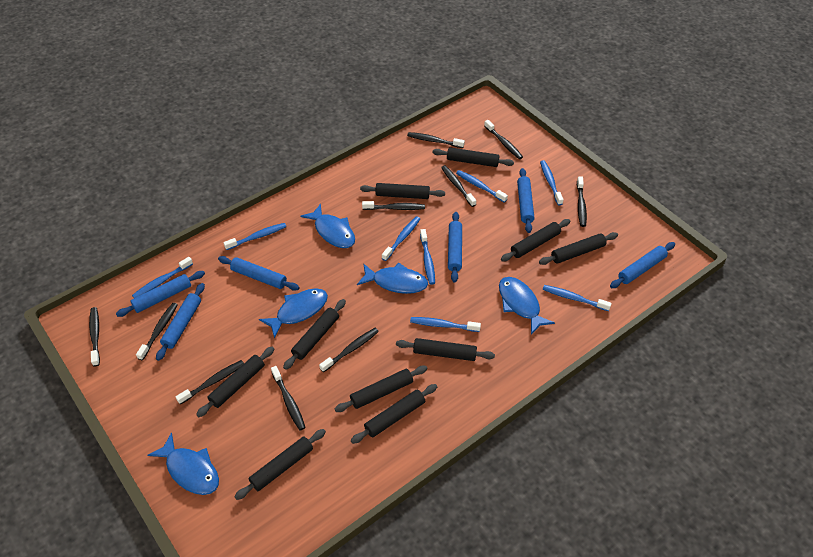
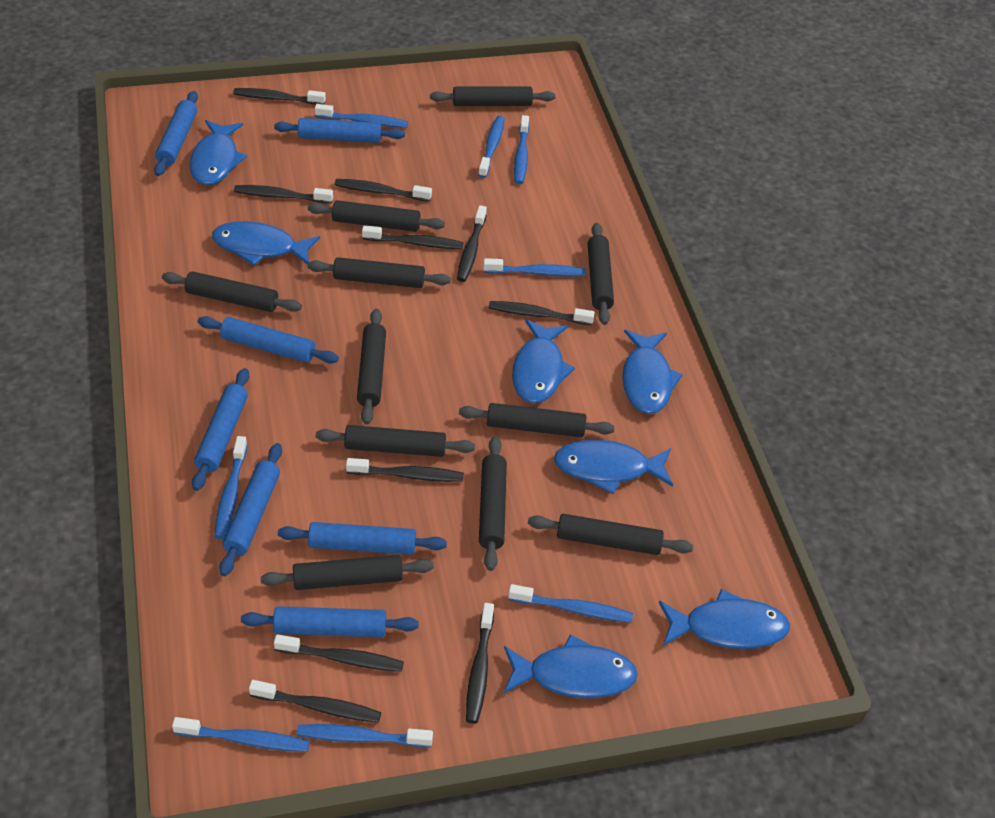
black rolling pin: 10 -> 11
blue fish: 5 -> 7
blue rolling pin: 6 -> 7

